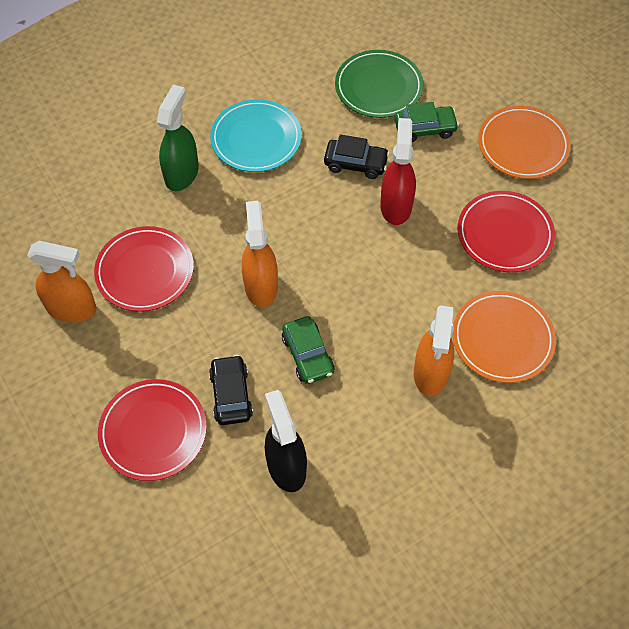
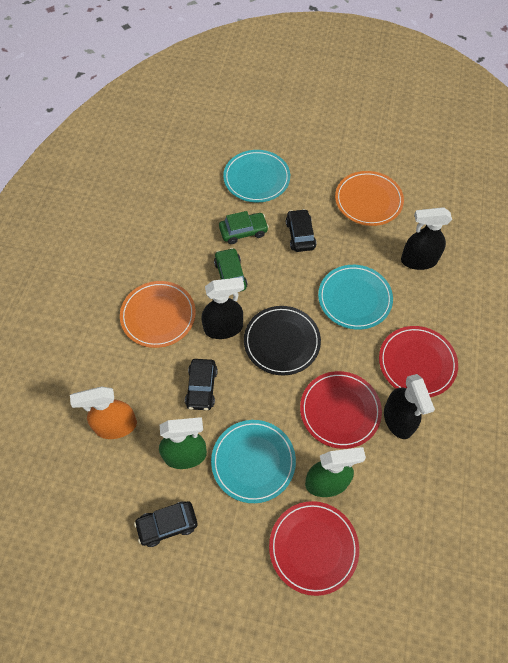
black car: 2 -> 3
black plate: 0 -> 1
black spray bottle: 1 -> 3
green plate: 1 -> 0
green spray bottle: 1 -> 2
orange spray bottle: 3 -> 1
red spray bottle: 1 -> 0
turquoise plate: 1 -> 3

